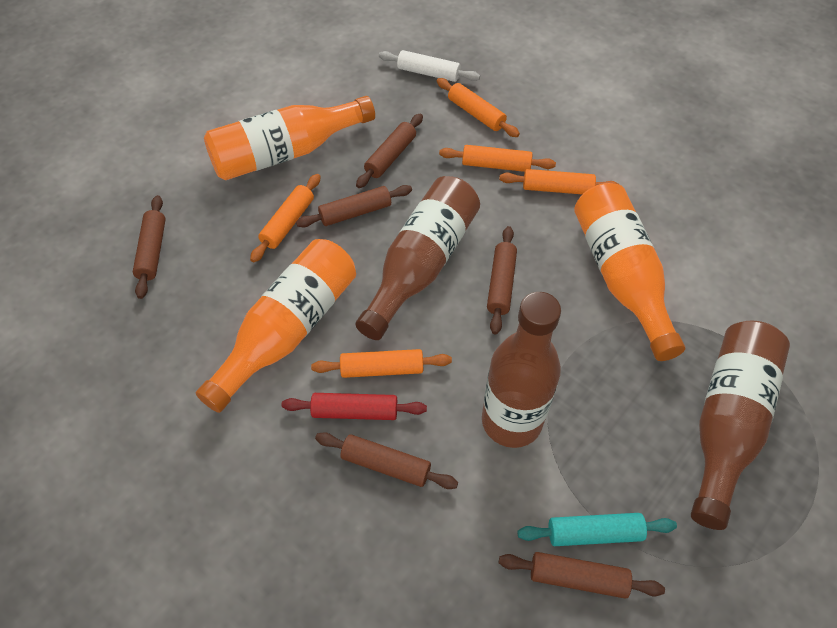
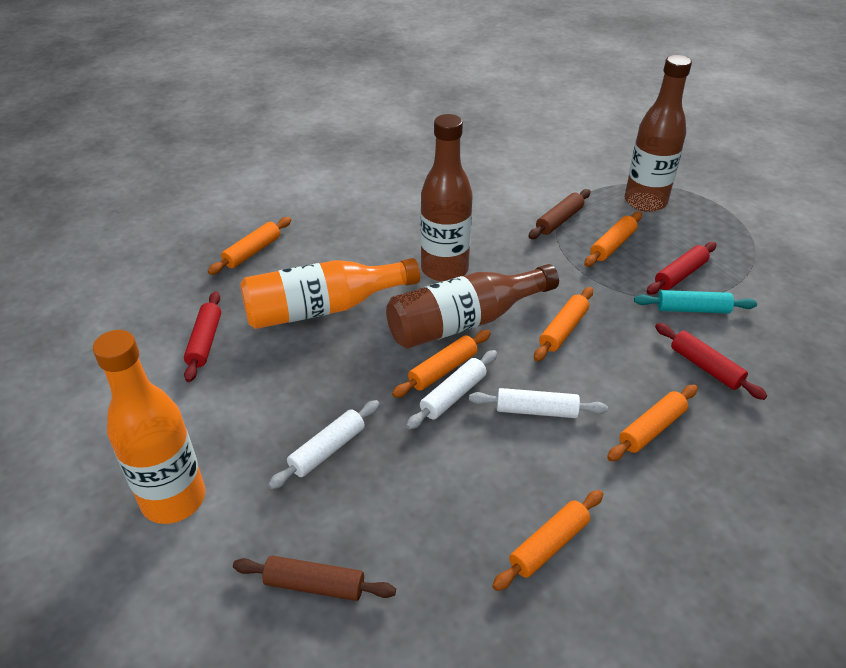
brown rolling pin: 6 -> 2
orange bottle: 3 -> 2
orange rolling pin: 5 -> 6
red rolling pin: 1 -> 3
white rolling pin: 1 -> 3

